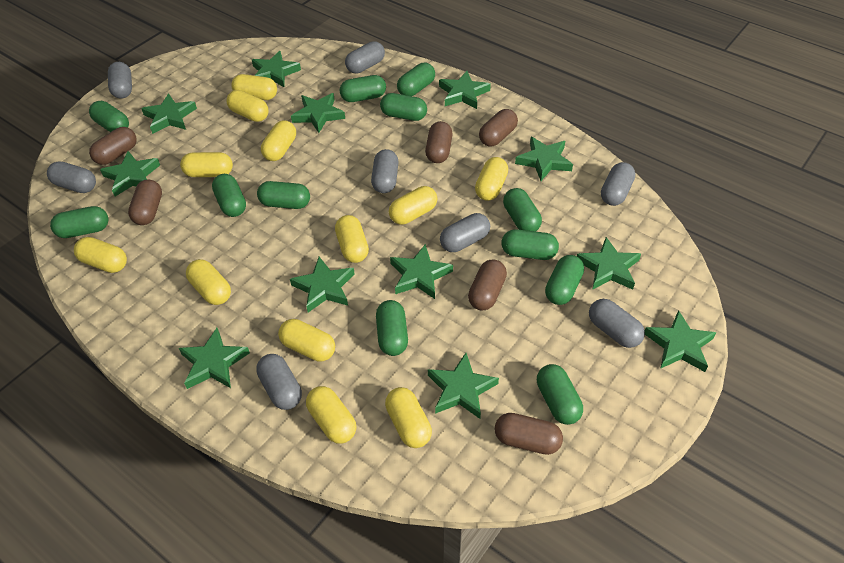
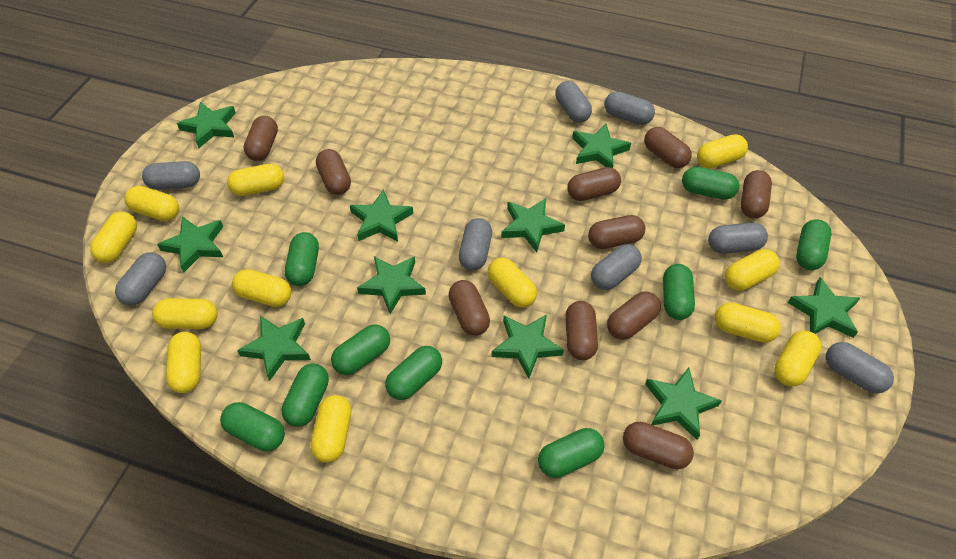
brown capsule: 6 -> 10
green capsule: 12 -> 9
green star: 12 -> 10

